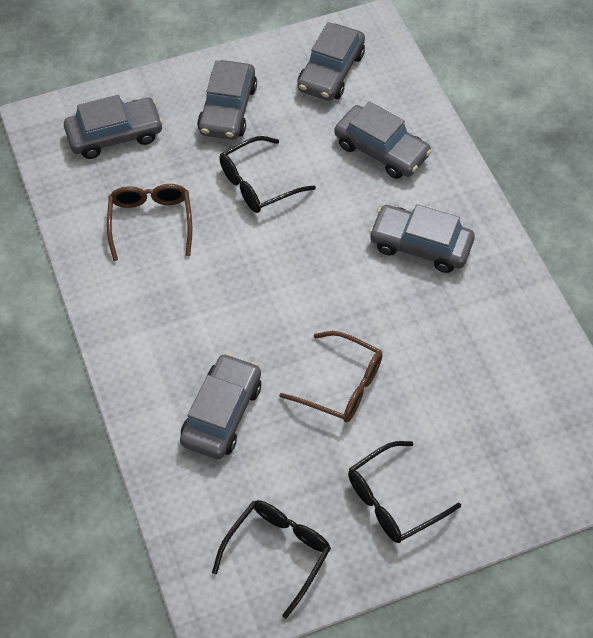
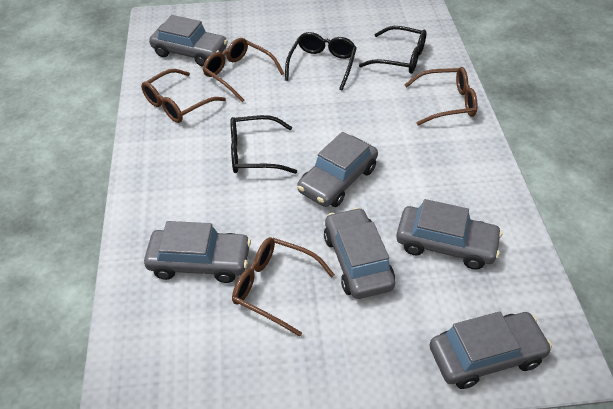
brown glasses: 2 -> 4

